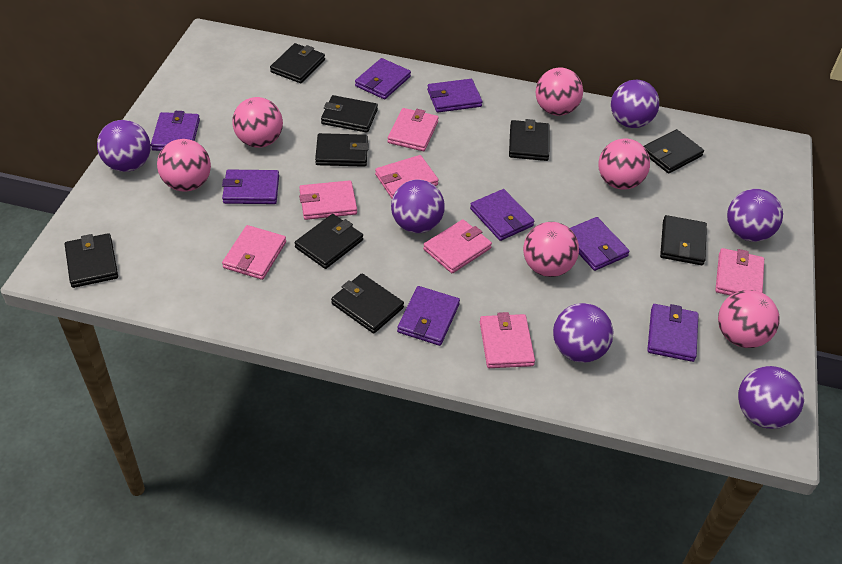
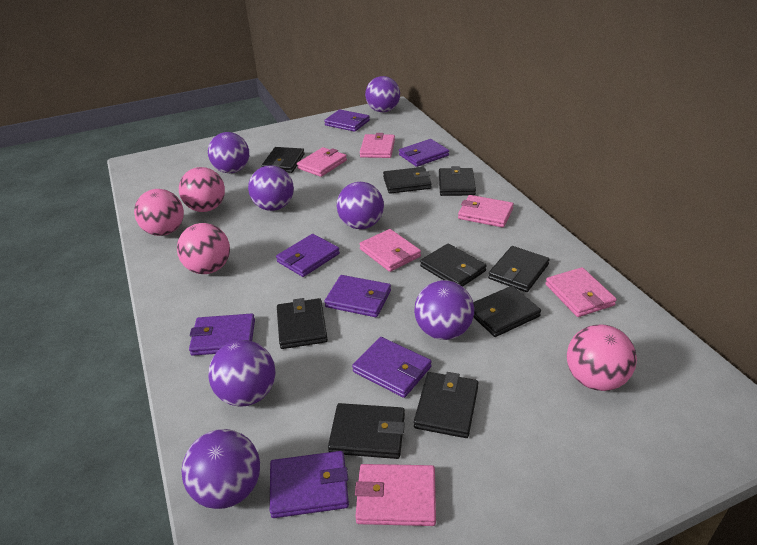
pink ball: 6 -> 4
pink wallet: 7 -> 6
purple ball: 6 -> 7
purple wallet: 8 -> 7

